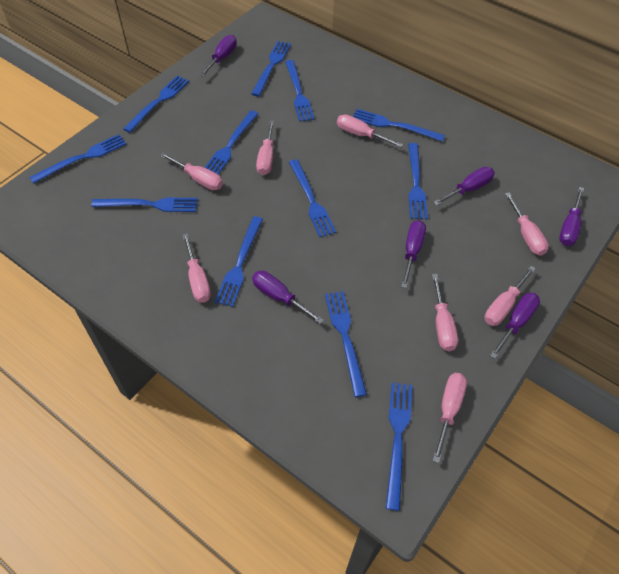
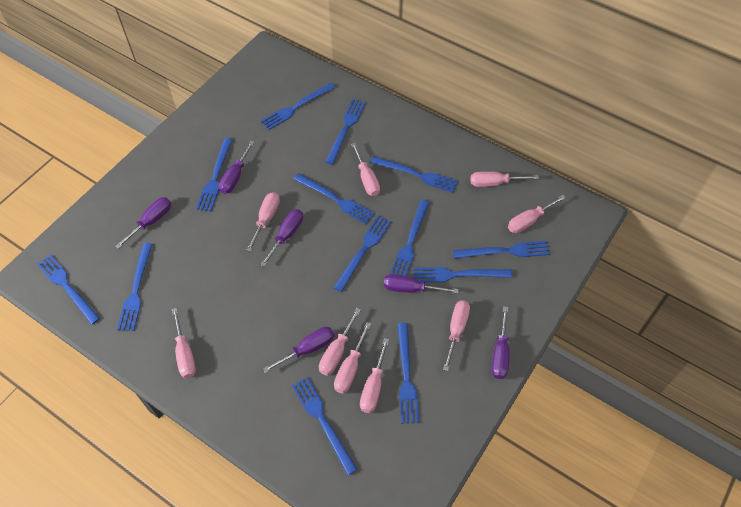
blue fork: 12 -> 13
pink screwdriver: 8 -> 9

